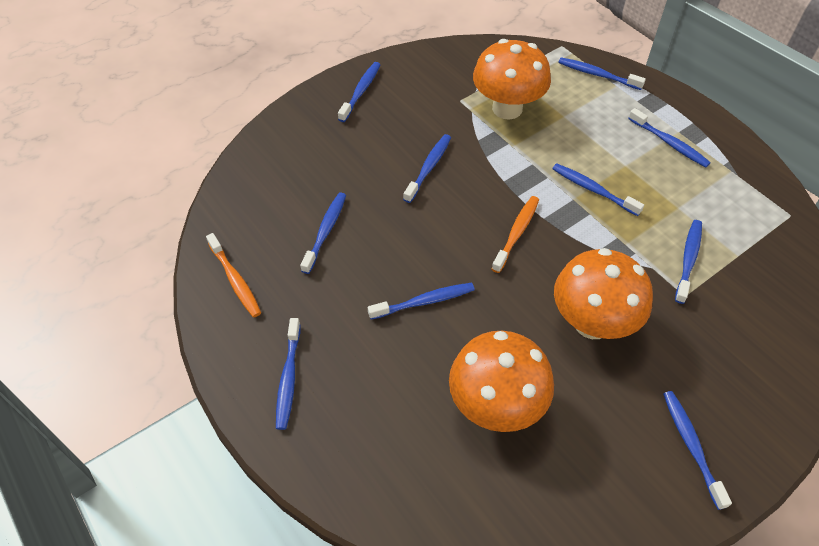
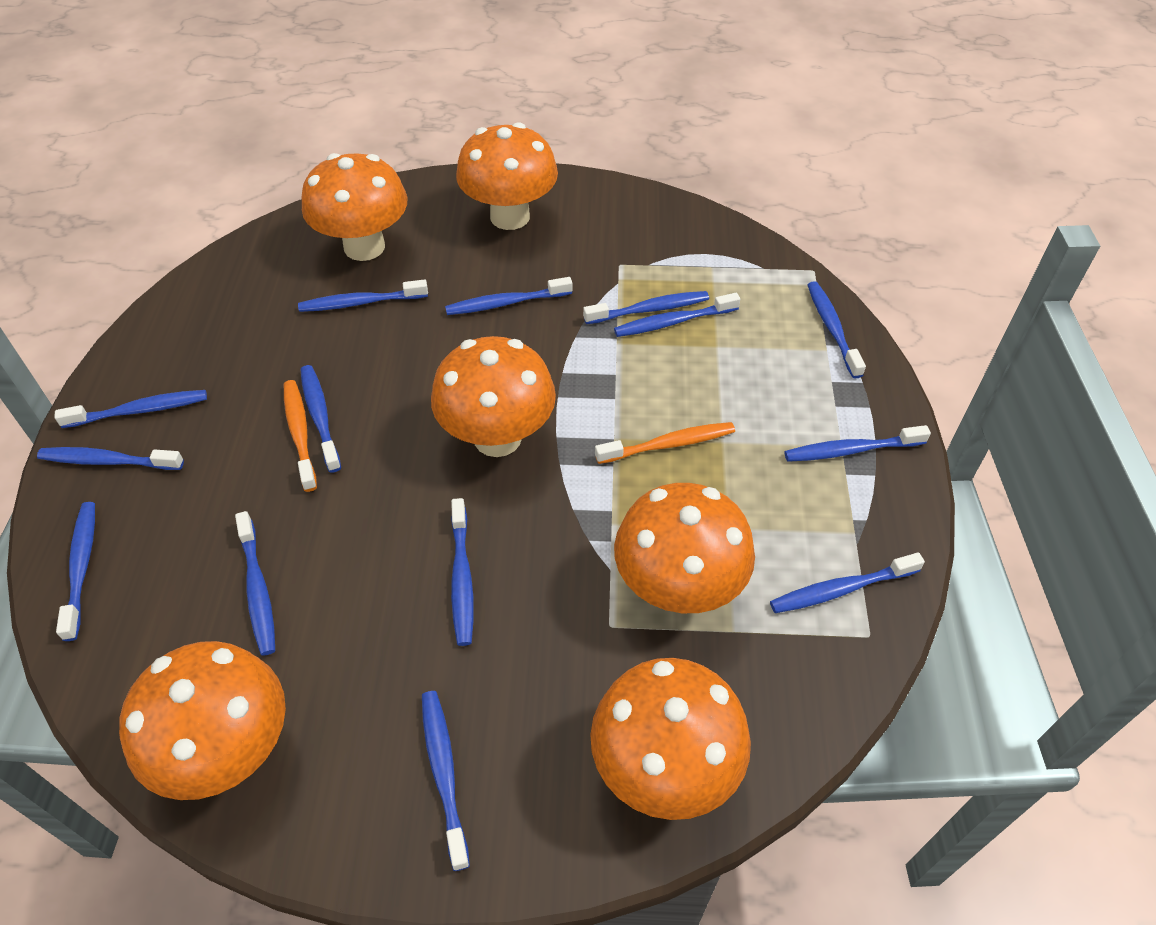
blue toothbrush: 10 -> 14
orange mushroom: 3 -> 6

